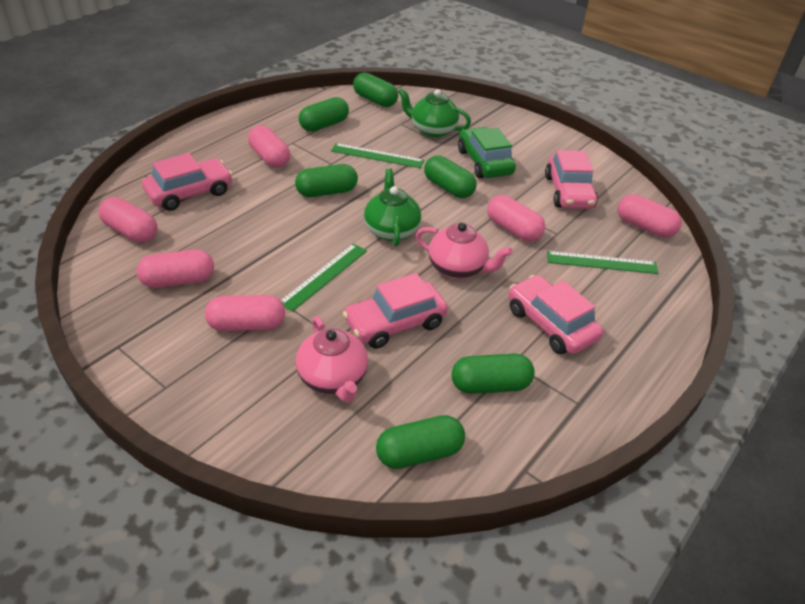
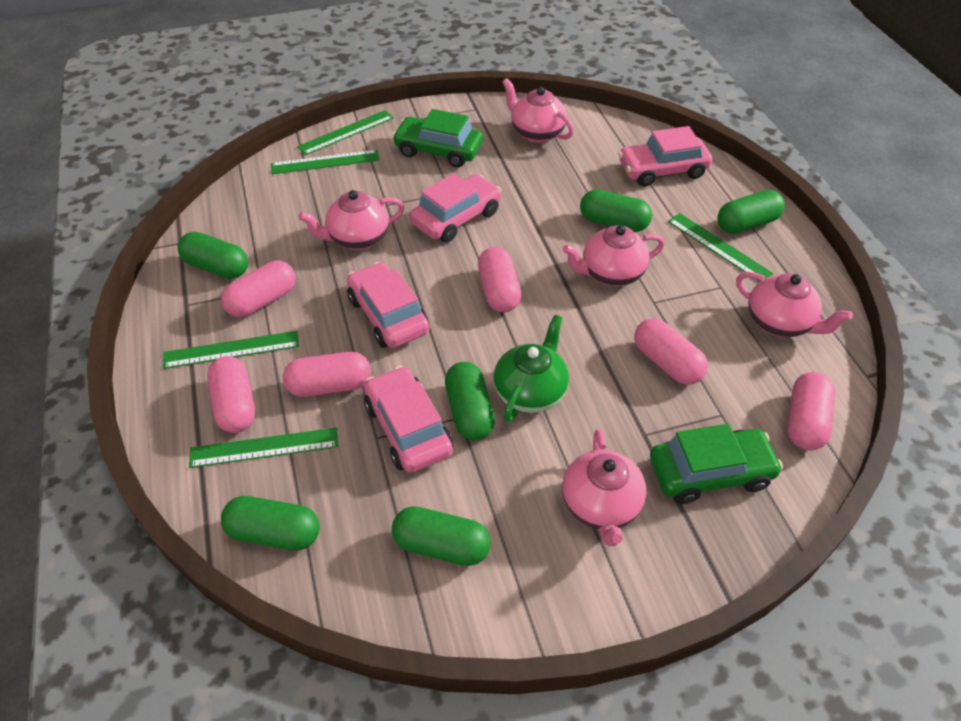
green car: 1 -> 2
green ruler: 3 -> 5
green teapot: 2 -> 1
pink teapot: 2 -> 5

